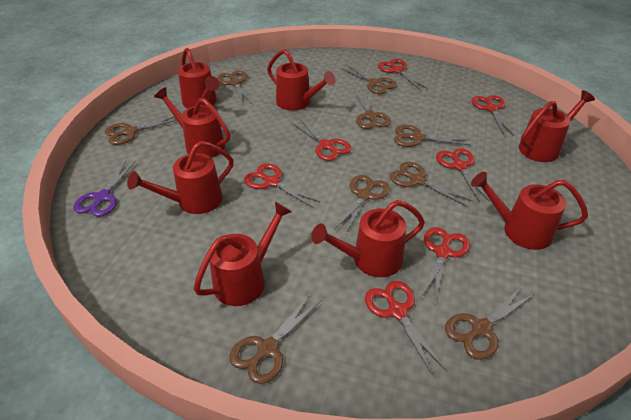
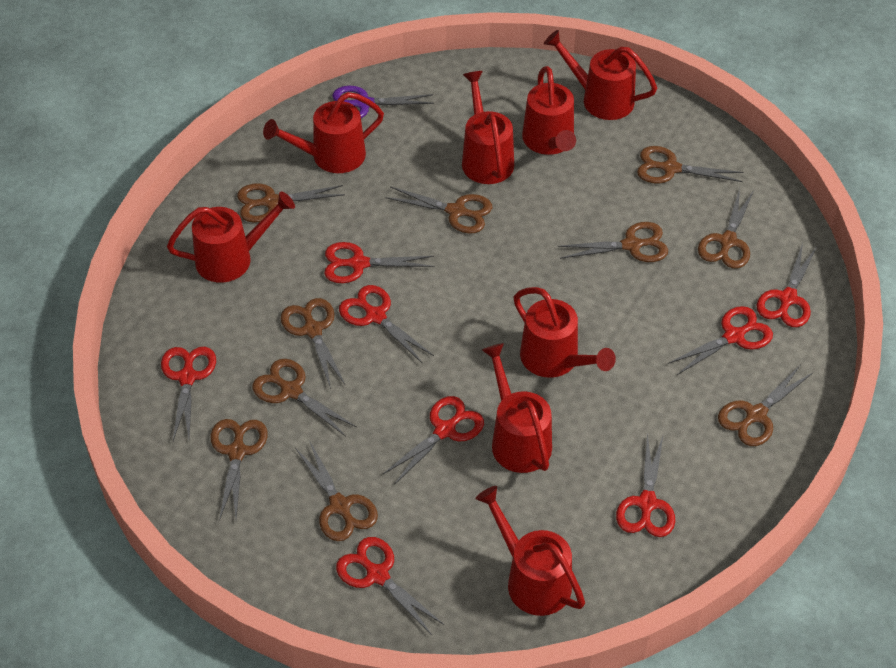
brown scissors: 9 -> 10
red scissors: 7 -> 8

